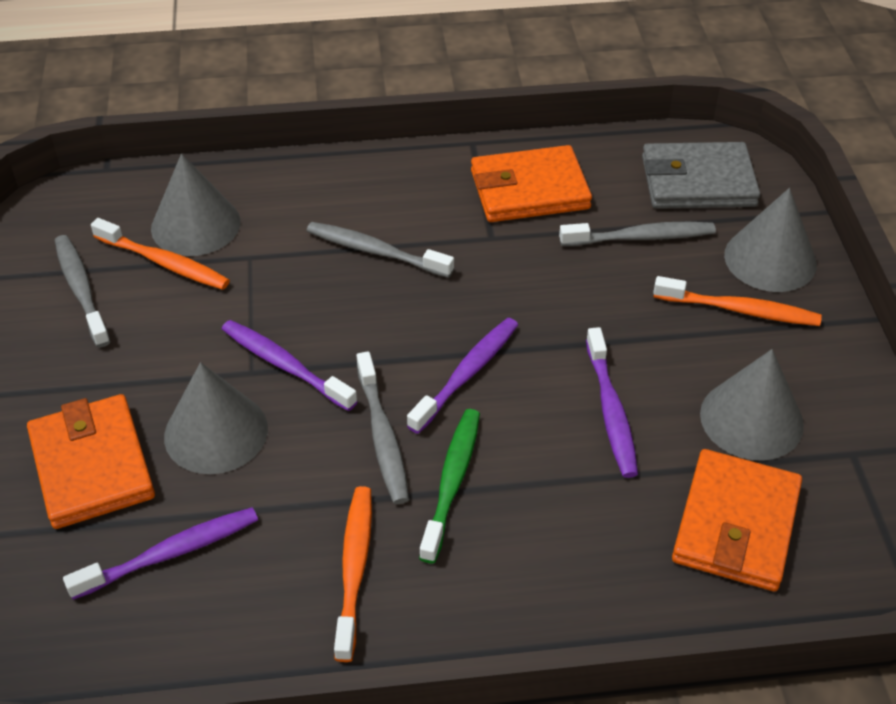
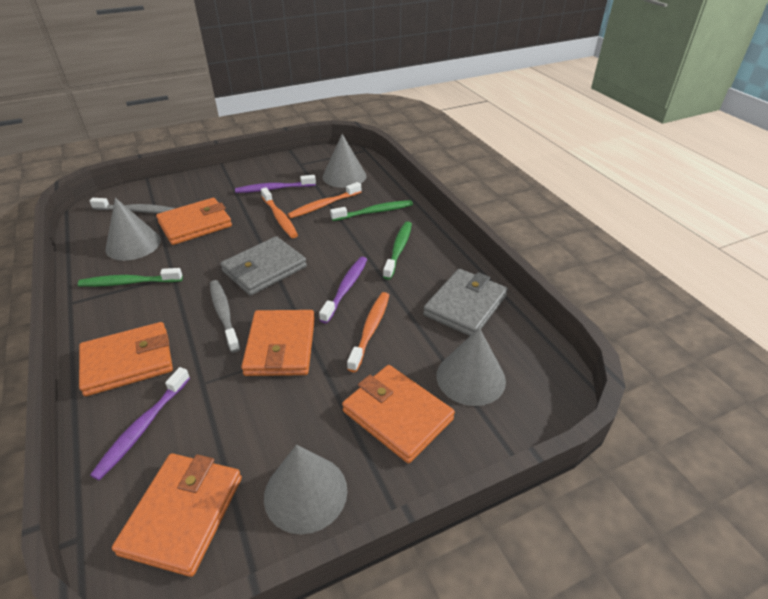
green toothbrush: 1 -> 3
grey toothbrush: 4 -> 2
grey wallet: 1 -> 2
orange wallet: 3 -> 5
purple toothbrush: 4 -> 3

